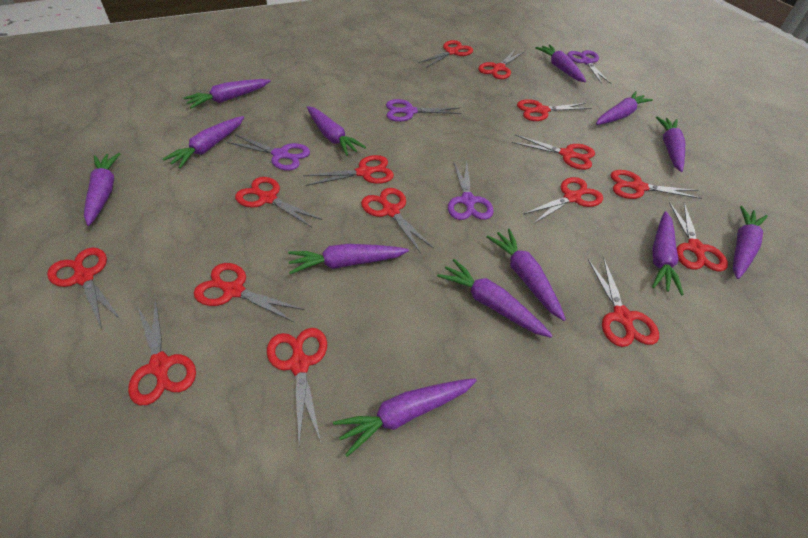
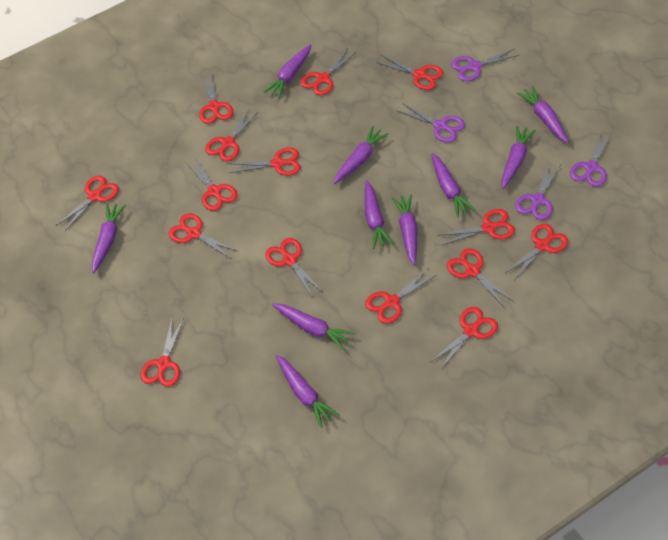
purple carrot: 13 -> 10

